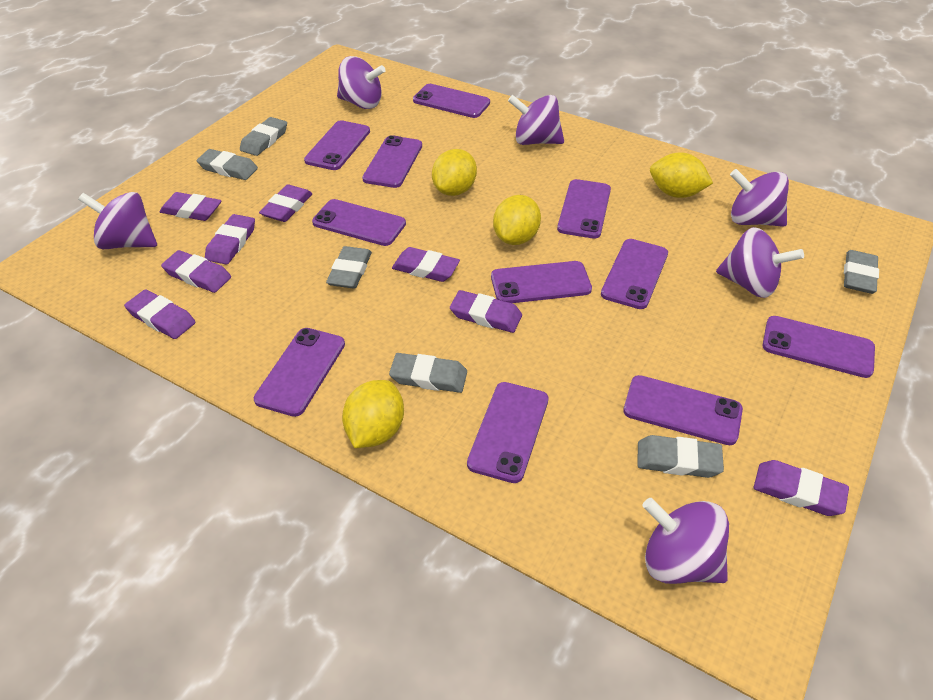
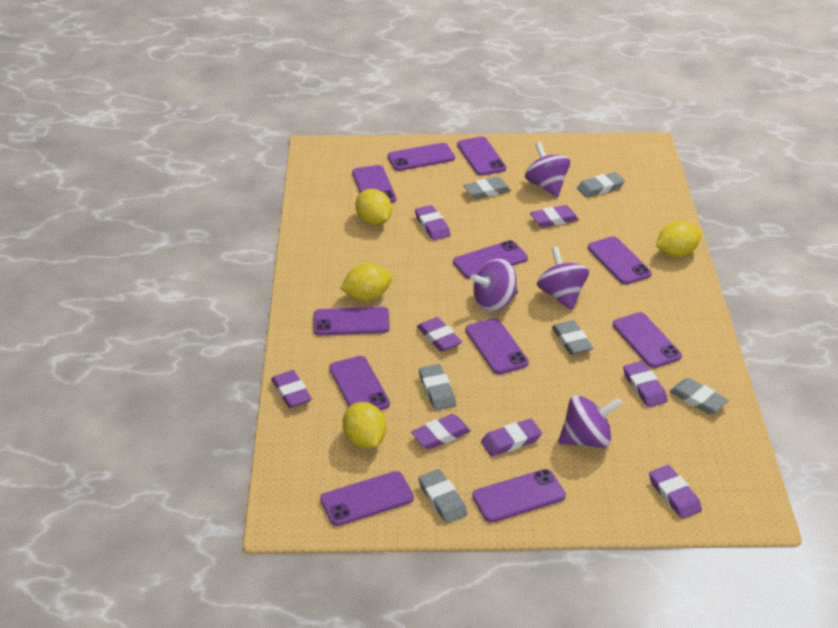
purple spinning top: 6 -> 4

